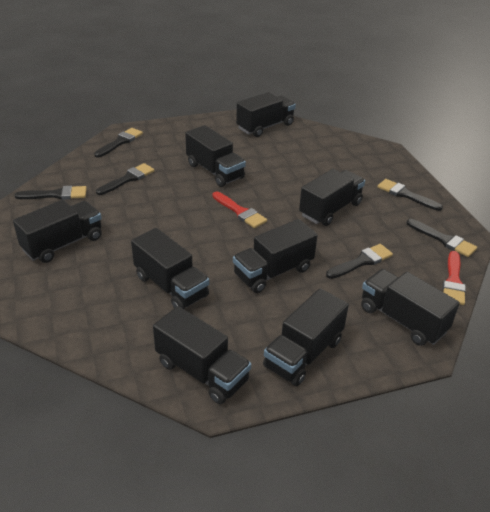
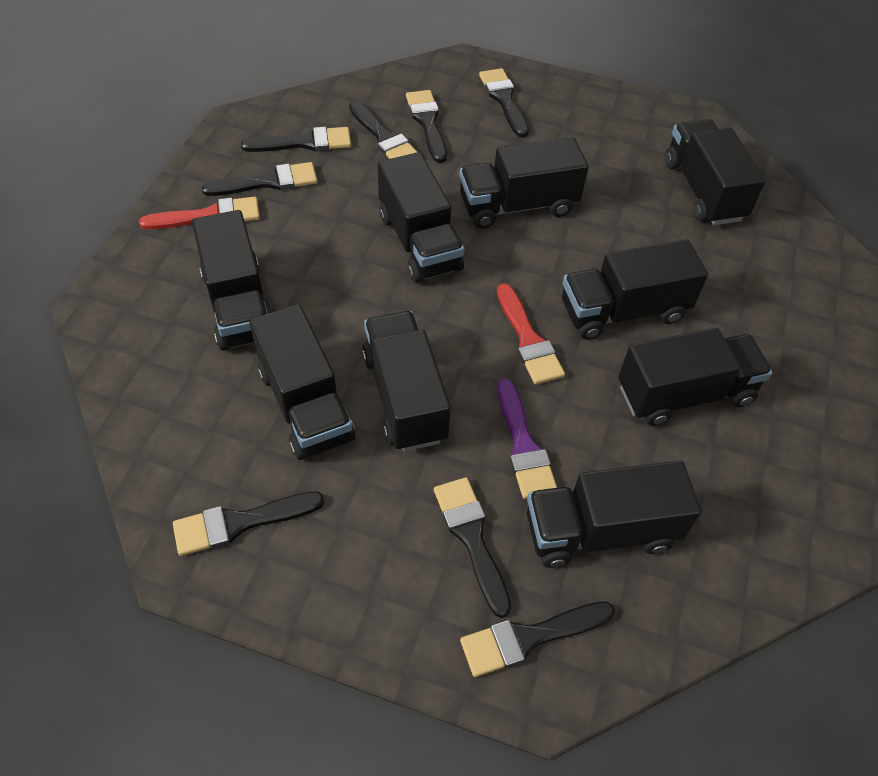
black brush: 6 -> 8
purple brush: 0 -> 1

